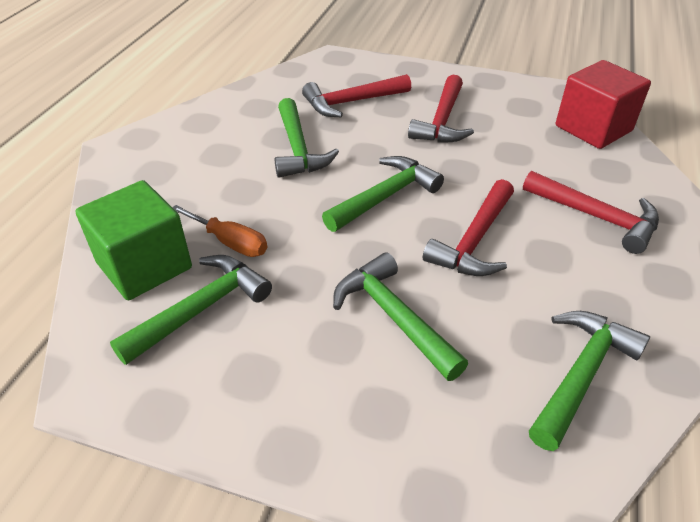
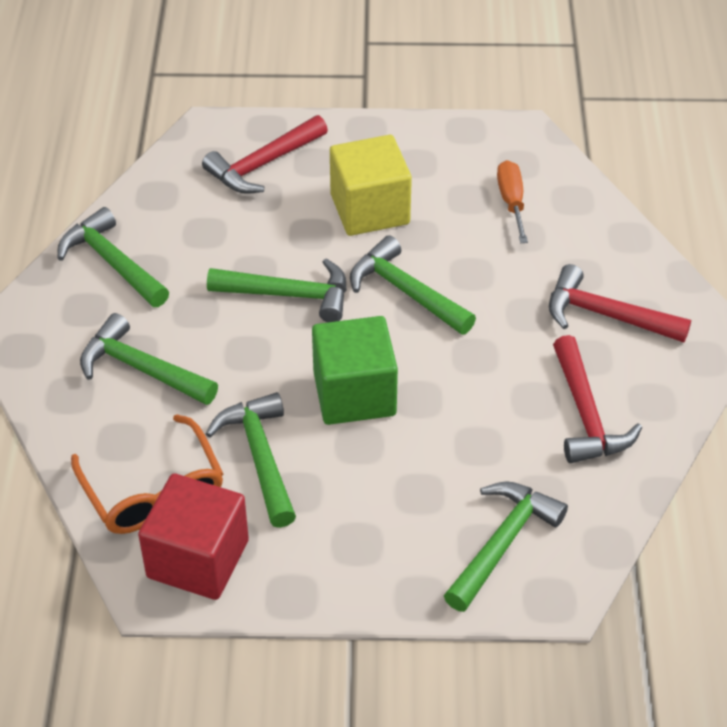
green hammer: 5 -> 6
orange glasses: 0 -> 1
red hammer: 4 -> 3
yellow cube: 0 -> 1

